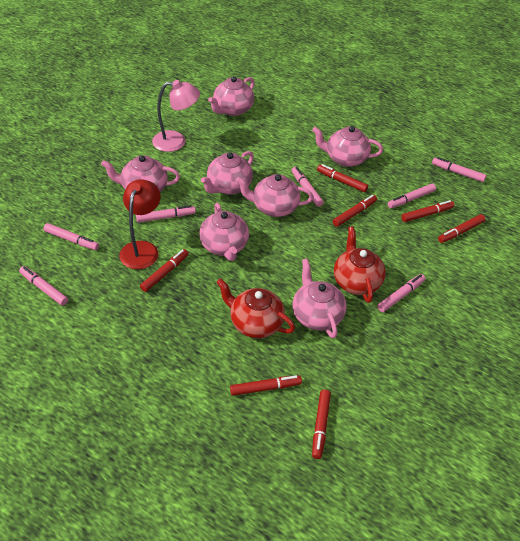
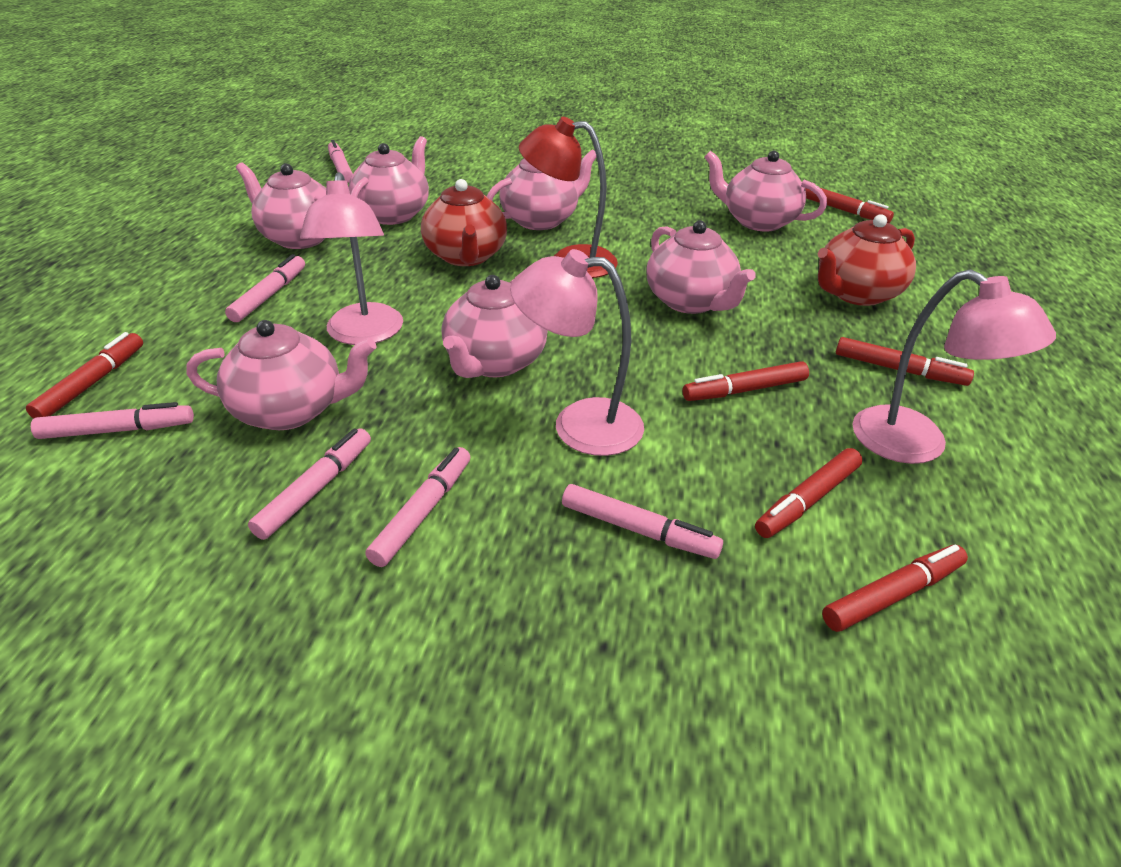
pink lamp: 1 -> 3
pink marker: 7 -> 6
red marker: 7 -> 6

